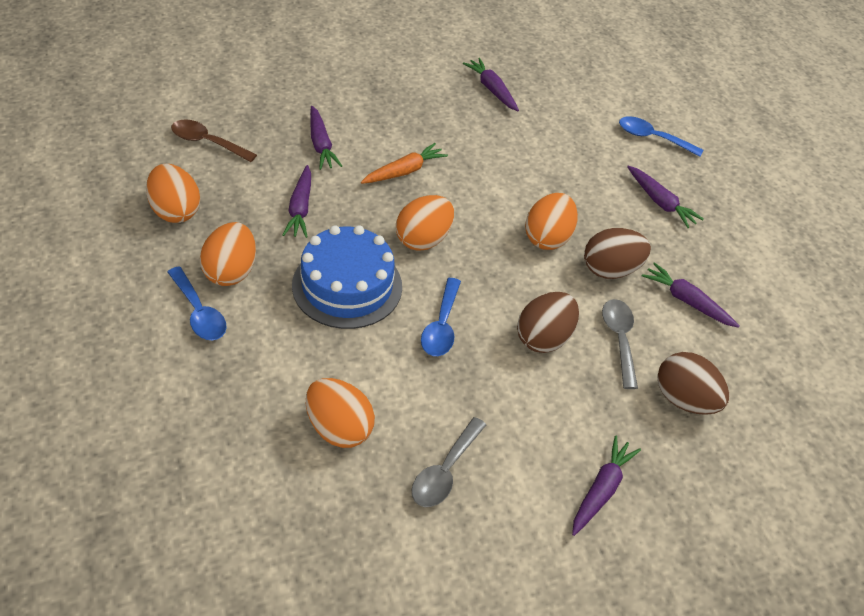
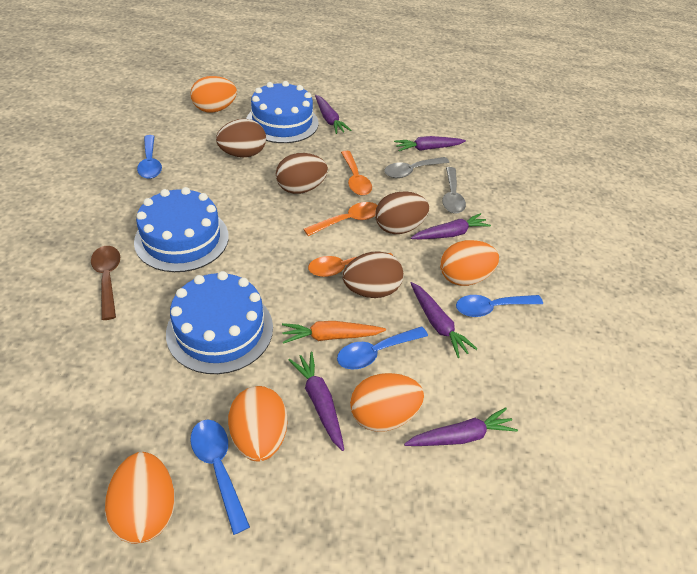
blue cake: 1 -> 3
blue spoon: 3 -> 4
brown egg: 3 -> 4
orange spoon: 0 -> 3

